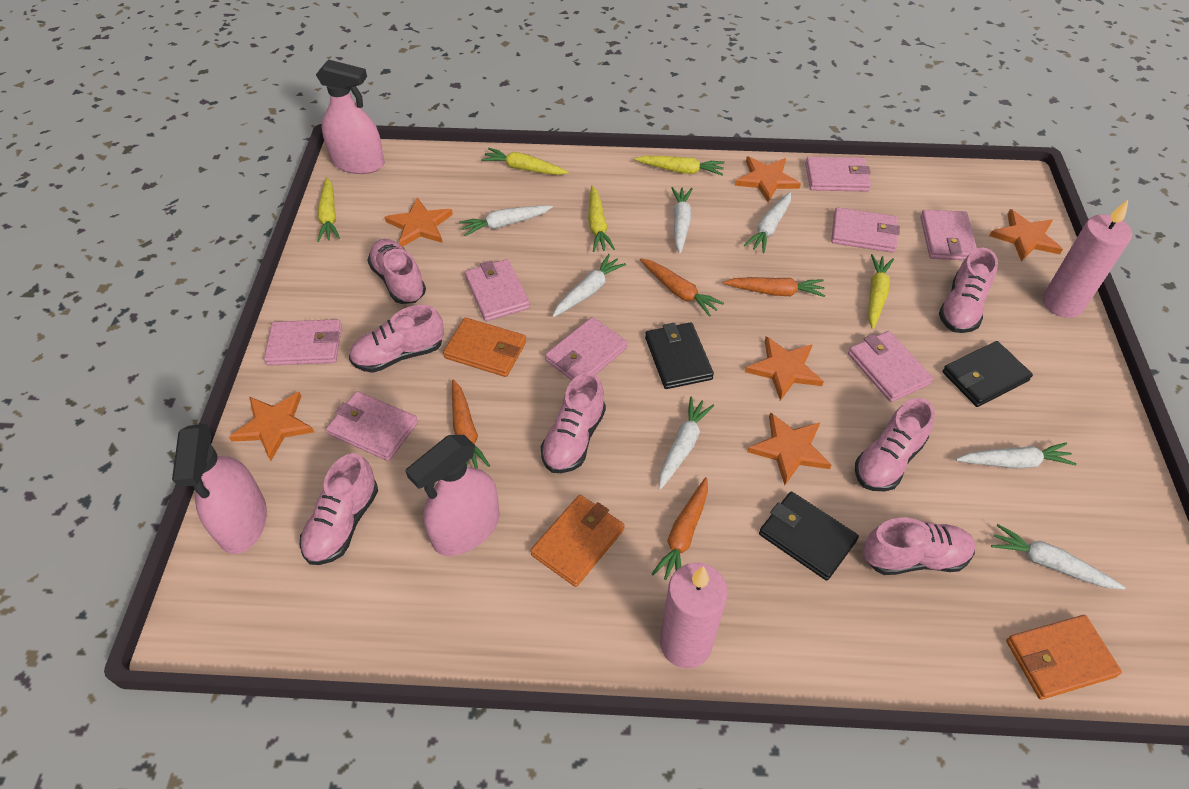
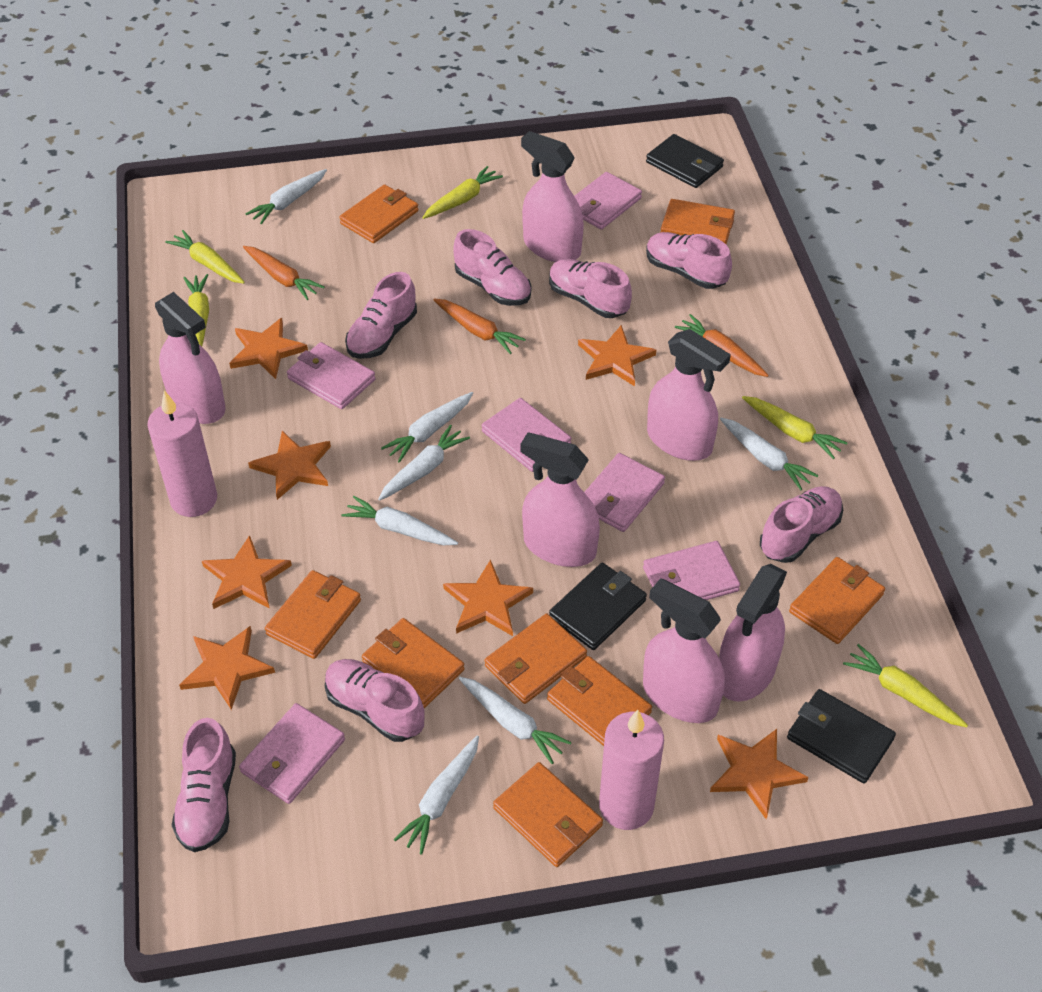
orange carrot: 4 -> 3
orange star: 6 -> 7
orange wallet: 3 -> 8
pink spray bottle: 3 -> 6
pink wallet: 8 -> 6

